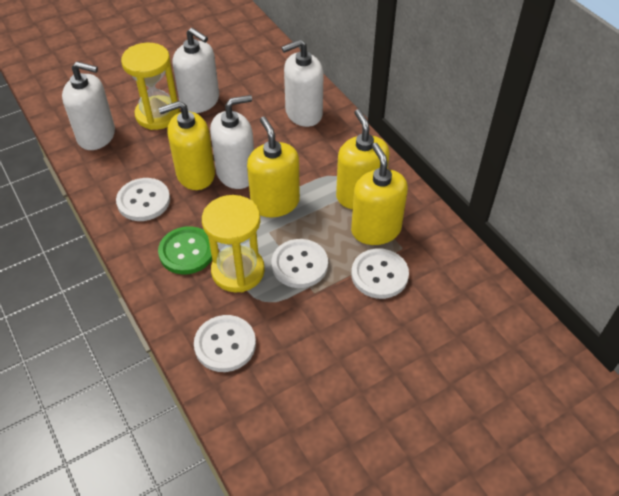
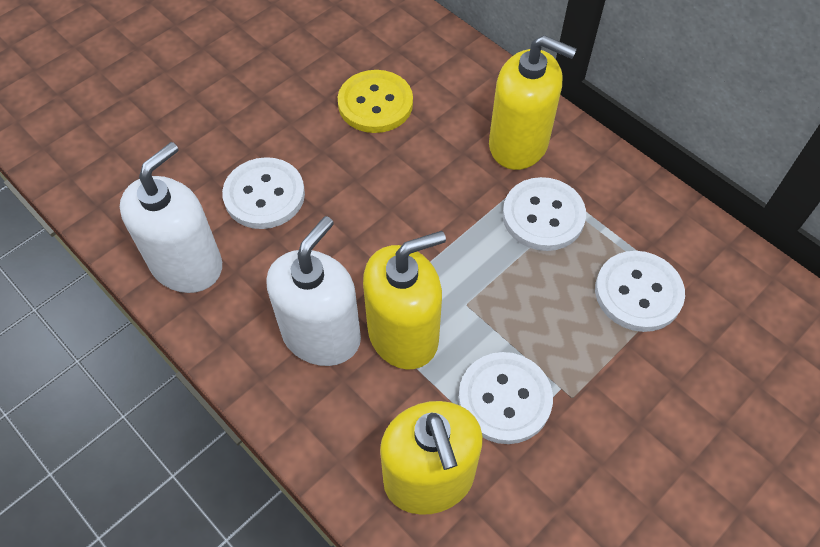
green button: 1 -> 0
white soap dispenser: 4 -> 2
yellow button: 0 -> 1
yellow hourglass: 2 -> 0
yellow soap dispenser: 4 -> 3

